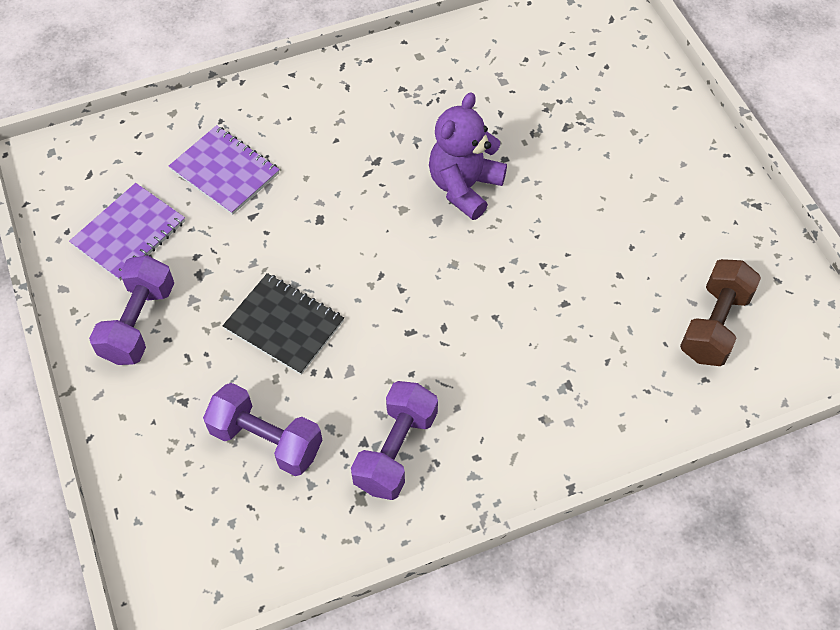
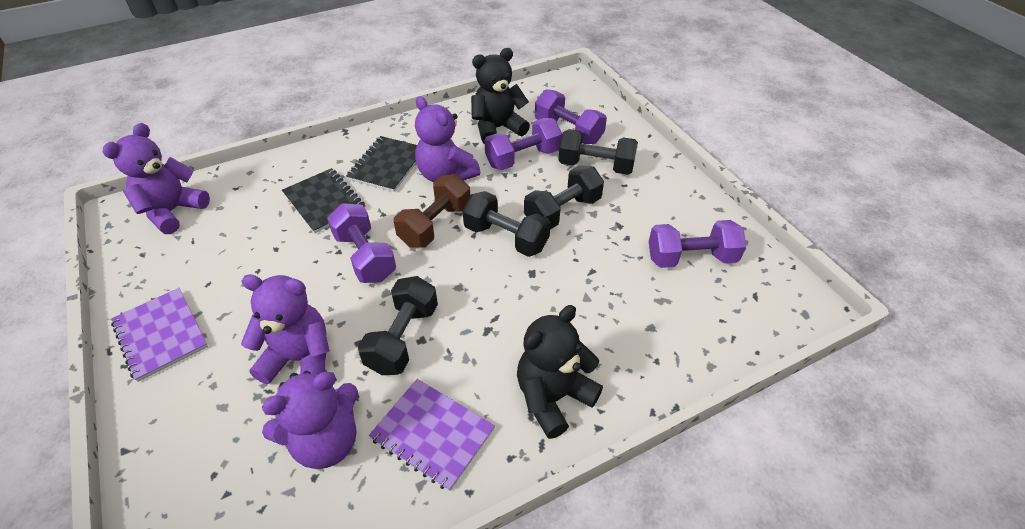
black dumbbell: 0 -> 4
black notebook: 1 -> 2
black teddy bear: 0 -> 2
purple dumbbell: 3 -> 4
purple teddy bear: 1 -> 4

